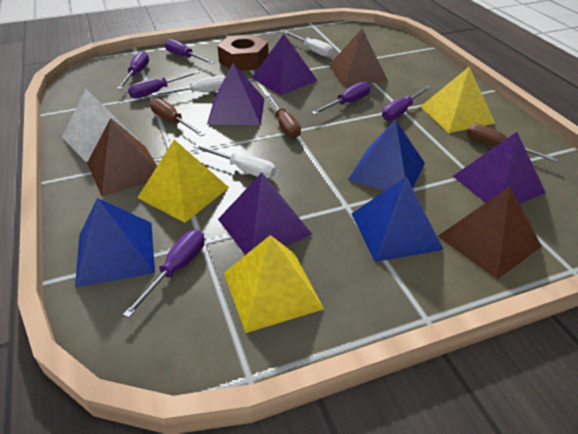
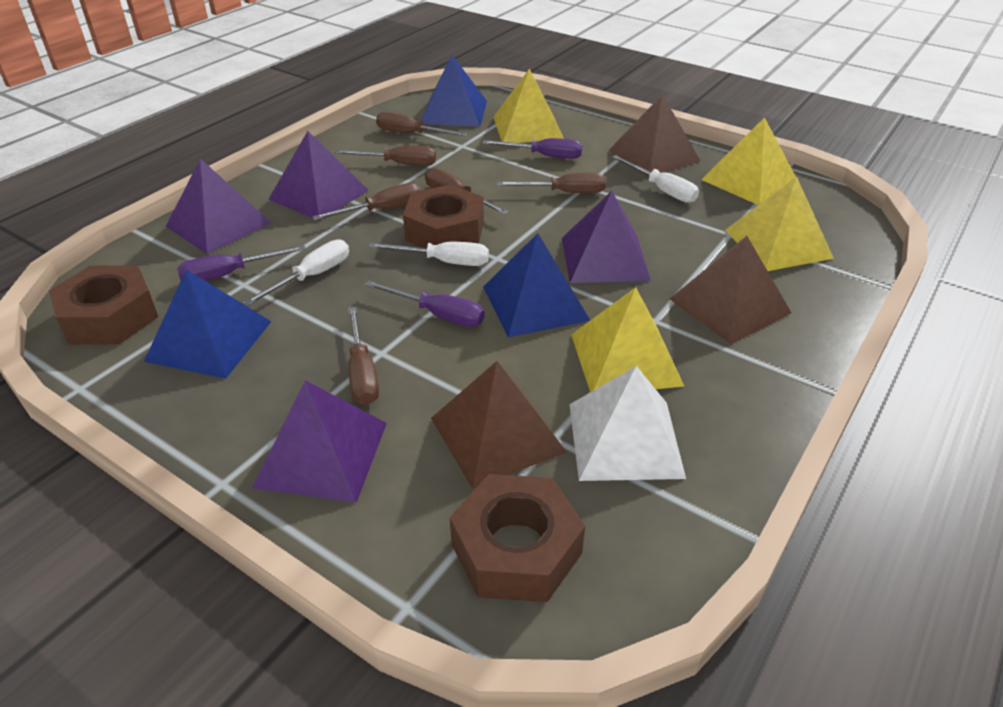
brown nut: 1 -> 3
brown screwdriver: 3 -> 6
purple screwdriver: 6 -> 3
yellow pyramid: 3 -> 4

